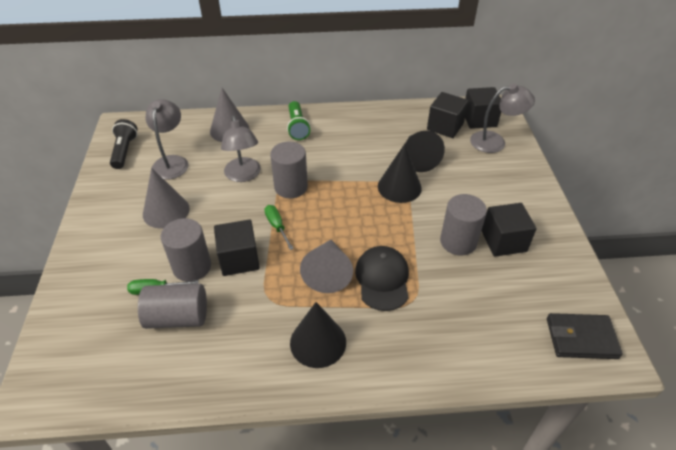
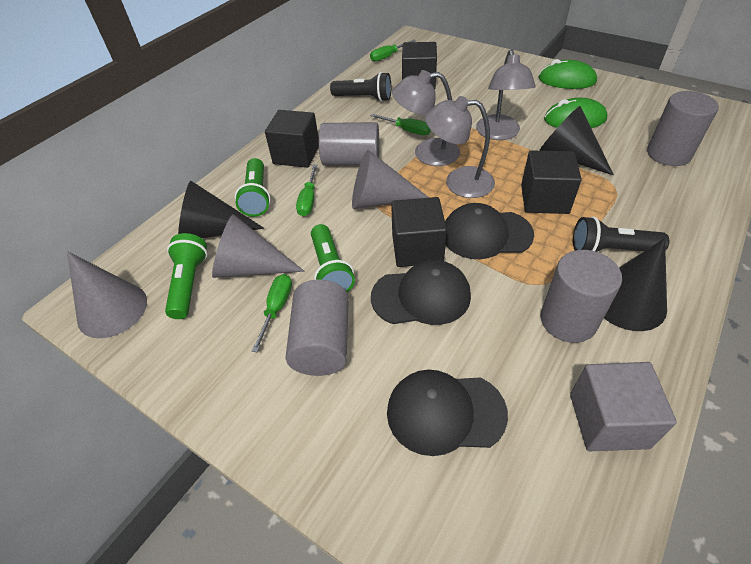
black cap: 1 -> 3
black flashlight: 1 -> 2
black wallet: 1 -> 0
green flashlight: 1 -> 3
green mouse: 0 -> 2
green screwdriver: 2 -> 4
grey cube: 0 -> 1

